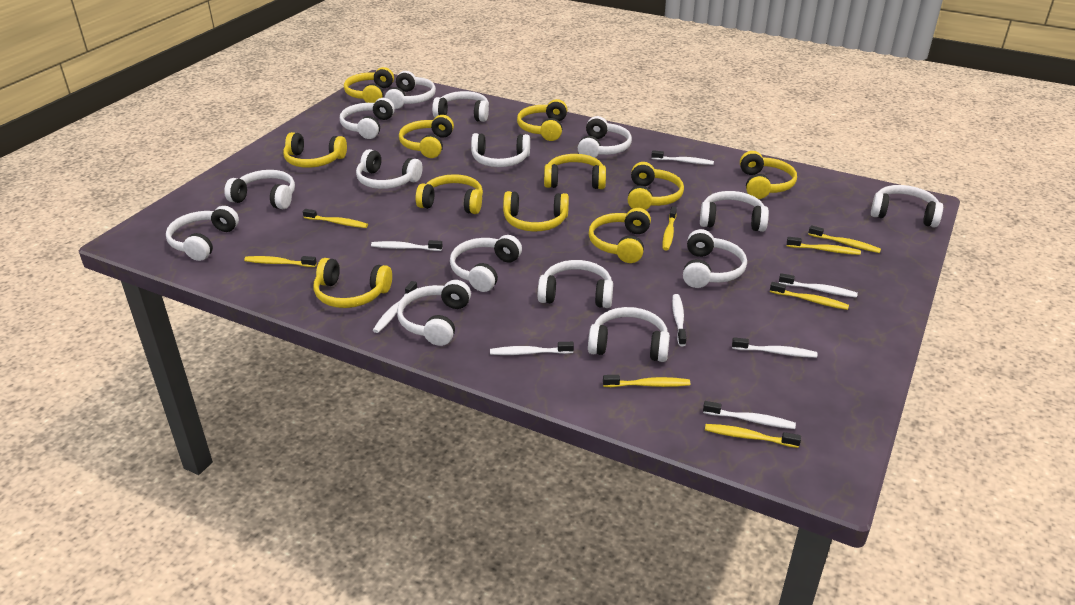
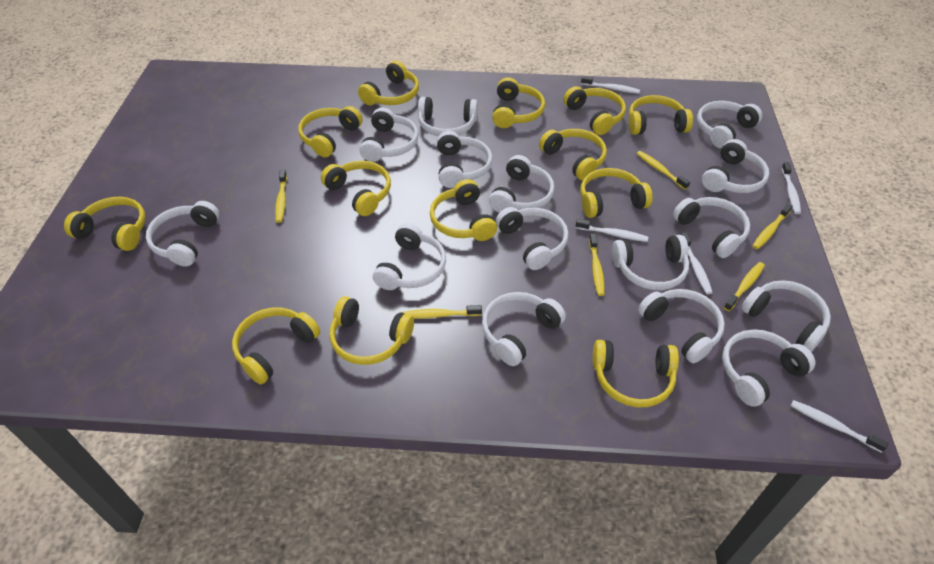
white toothbrush: 8 -> 5
yellow headphones: 11 -> 13
yellow toothbrush: 8 -> 6

